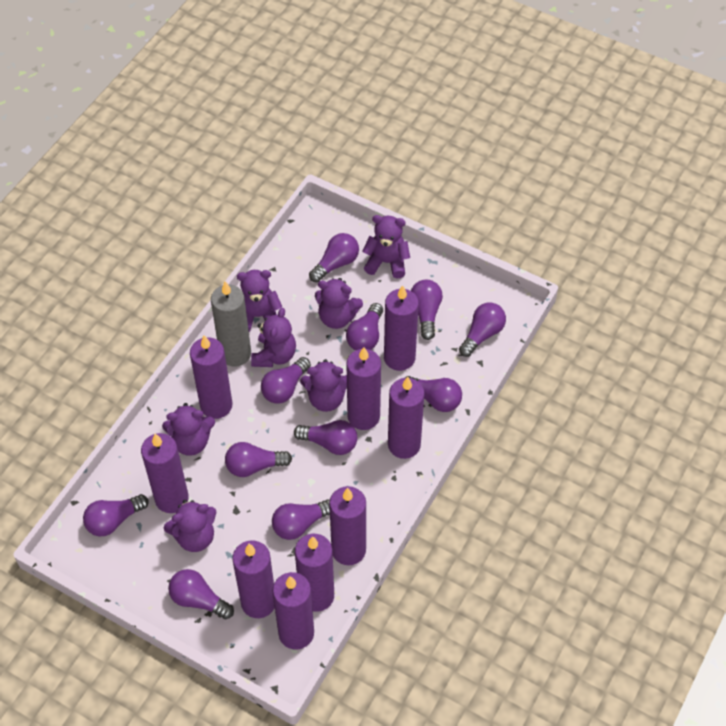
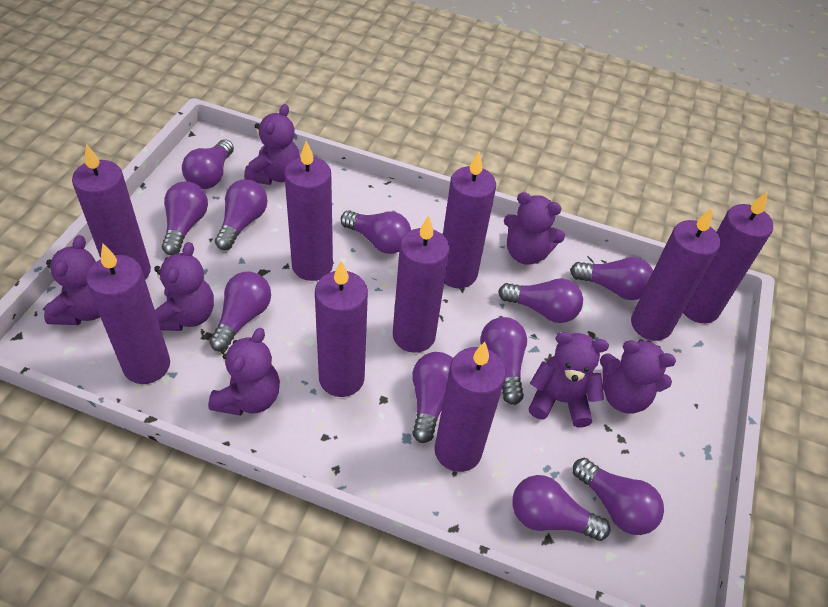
grey candle: 1 -> 0

